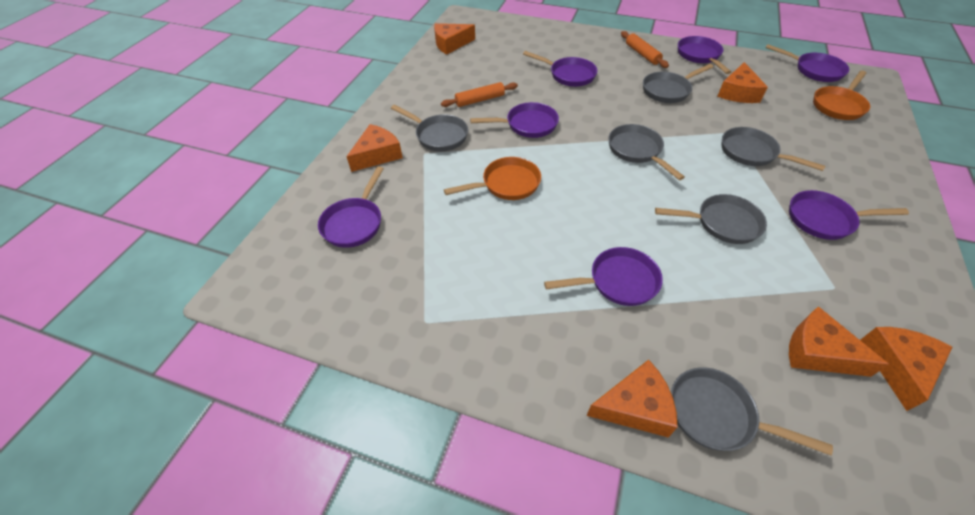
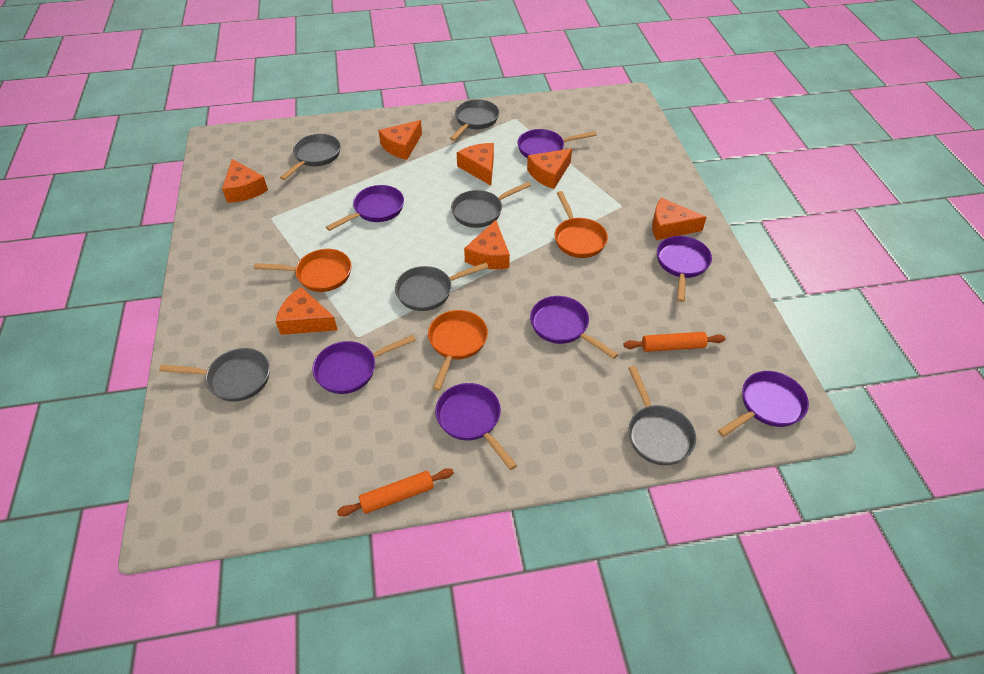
orange cheese: 6 -> 7
orange pan: 2 -> 3

